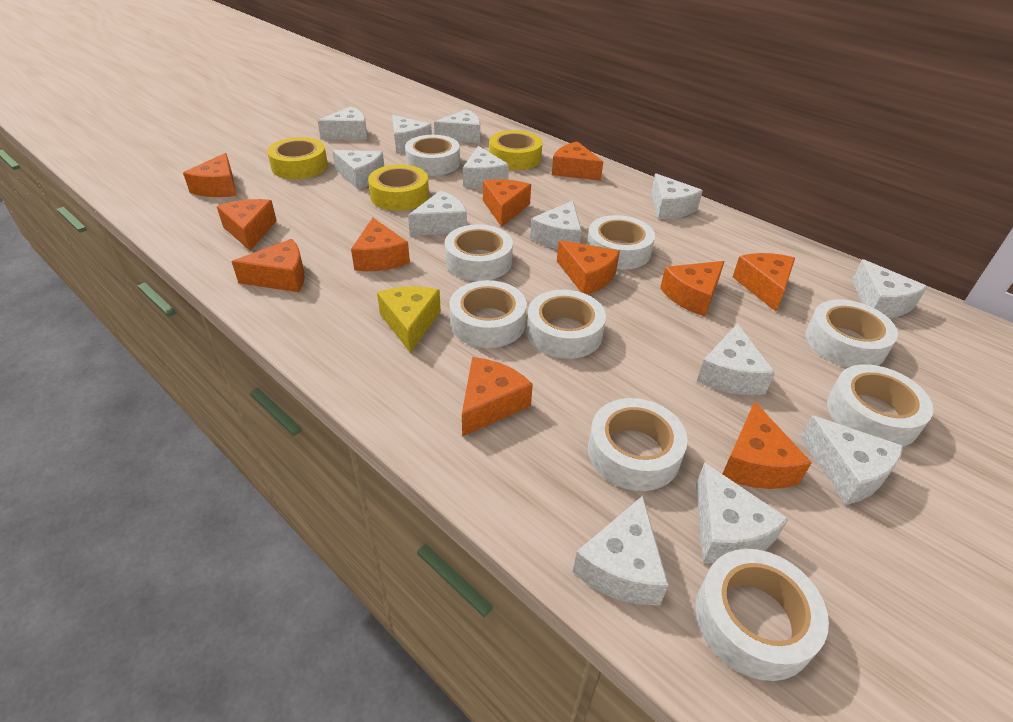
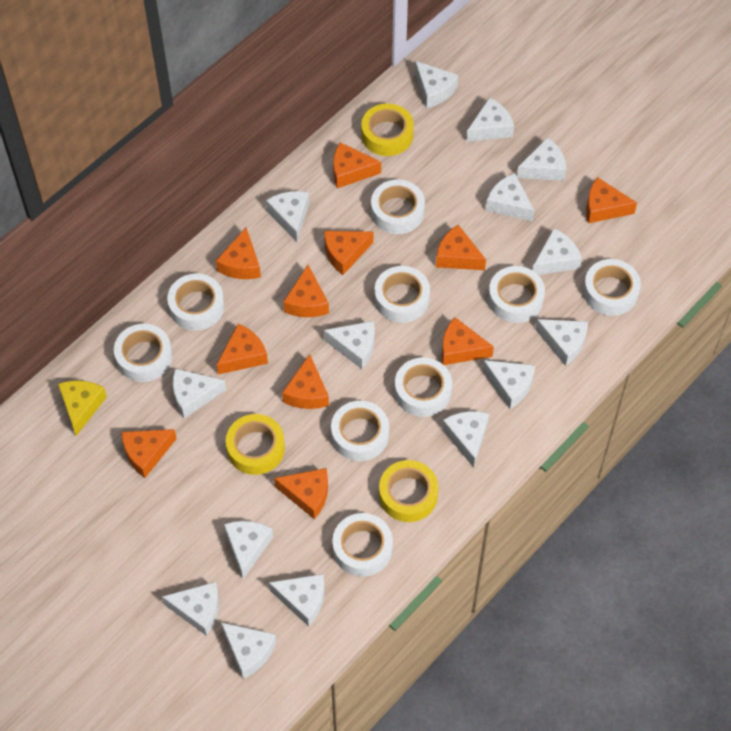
white cheese: 13 -> 15

